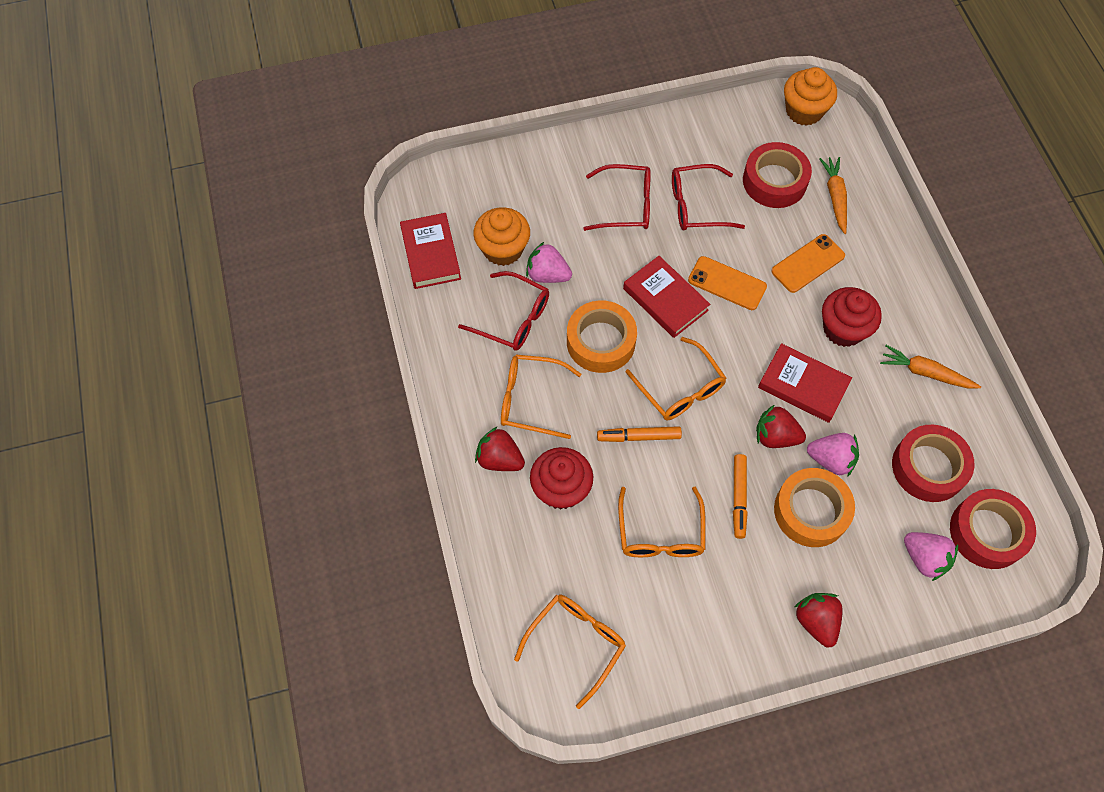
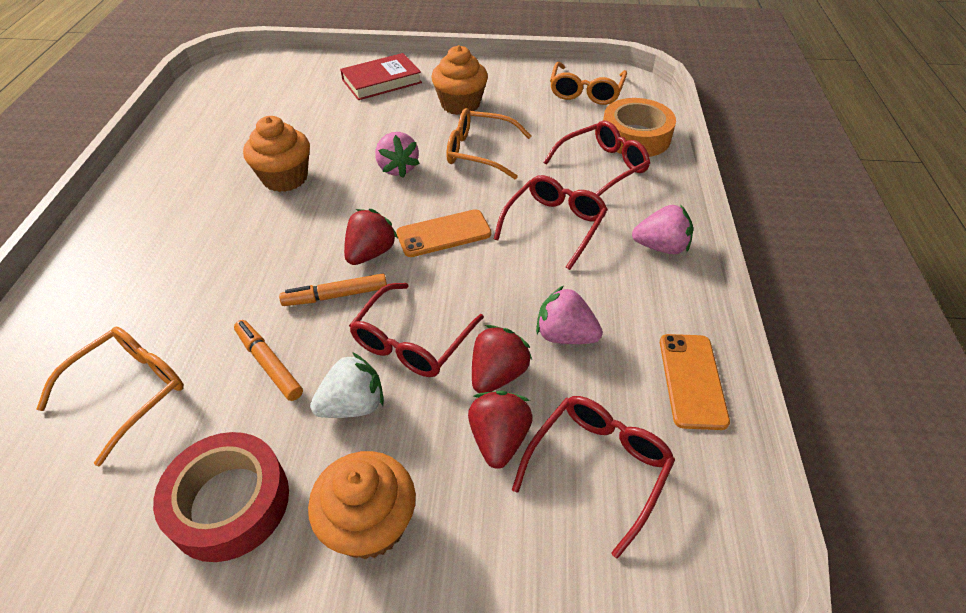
orange carrot: 2 -> 0
orange cupcake: 2 -> 3
orange glasses: 4 -> 3
orange tape: 2 -> 1
red book: 3 -> 1
red cupcake: 2 -> 0
red glasses: 3 -> 4
red tape: 3 -> 1
white strawberry: 0 -> 1

